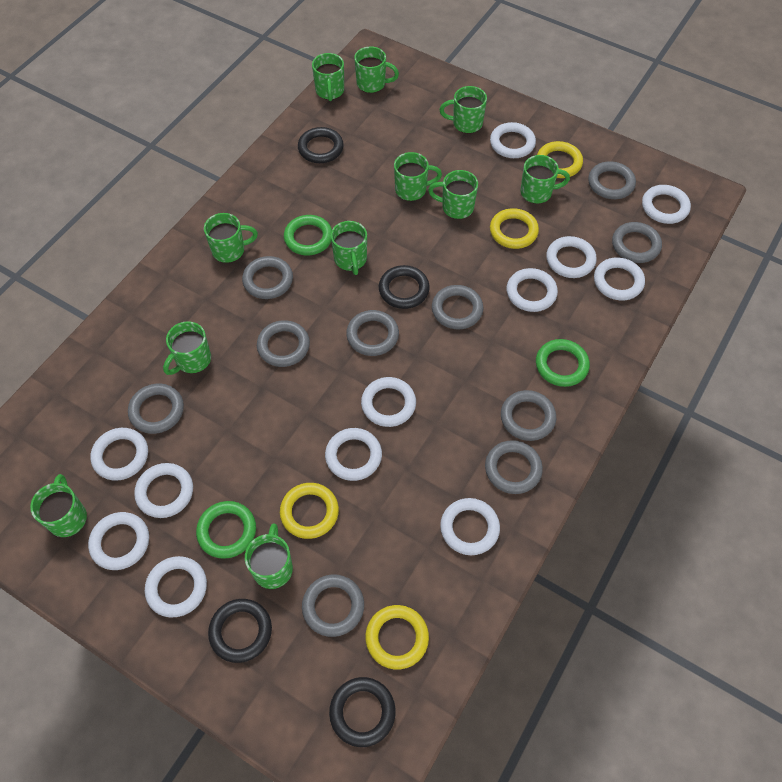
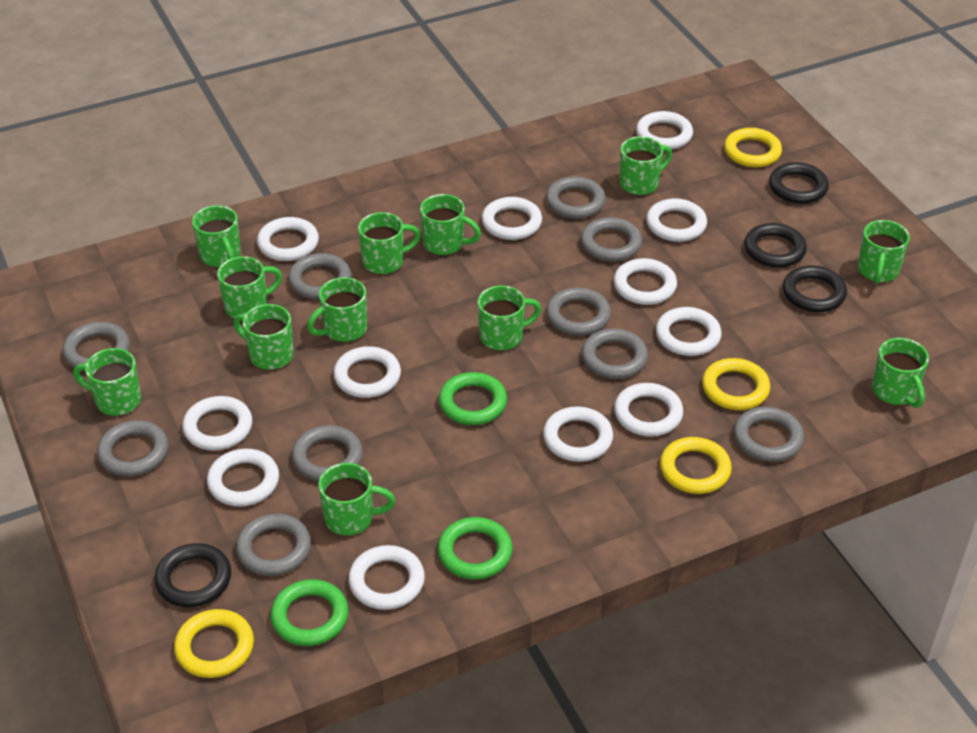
green mug: 11 -> 12

